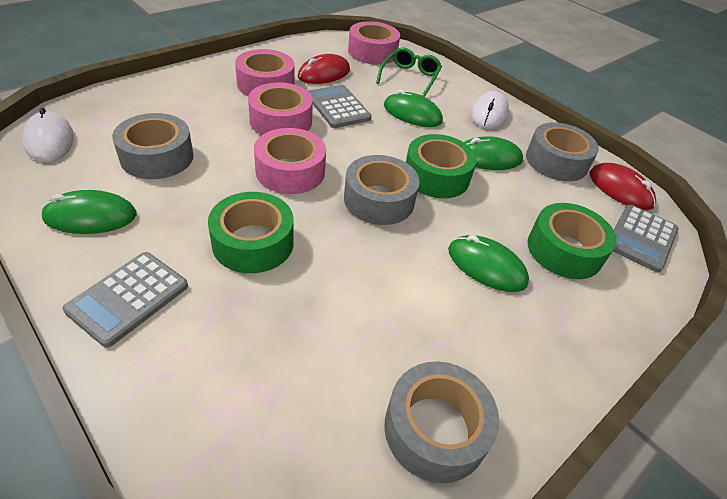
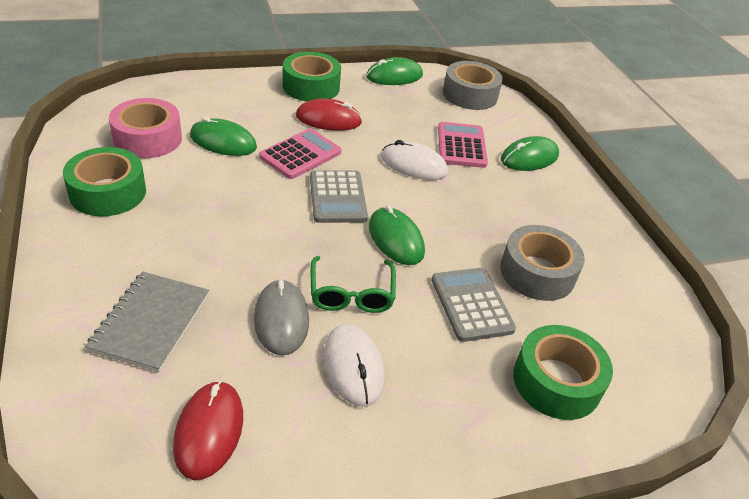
grey calculator: 3 -> 2
grey mouse: 0 -> 1
grey notebook: 0 -> 1
grey tape: 4 -> 2
pink calculator: 0 -> 2
pink tape: 4 -> 1

